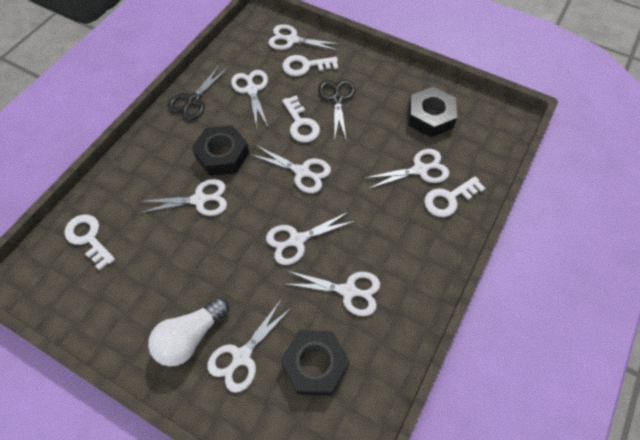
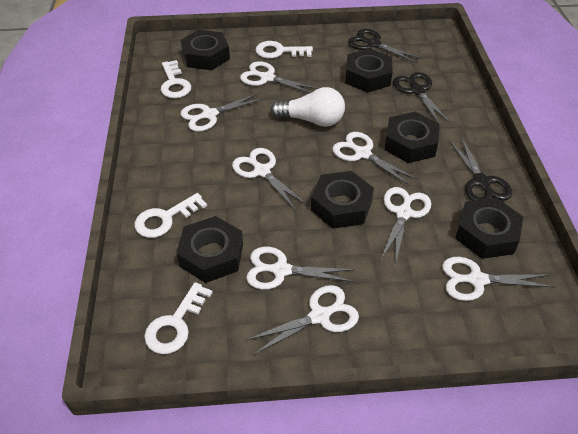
black nut: 3 -> 6
black scissors: 2 -> 3

